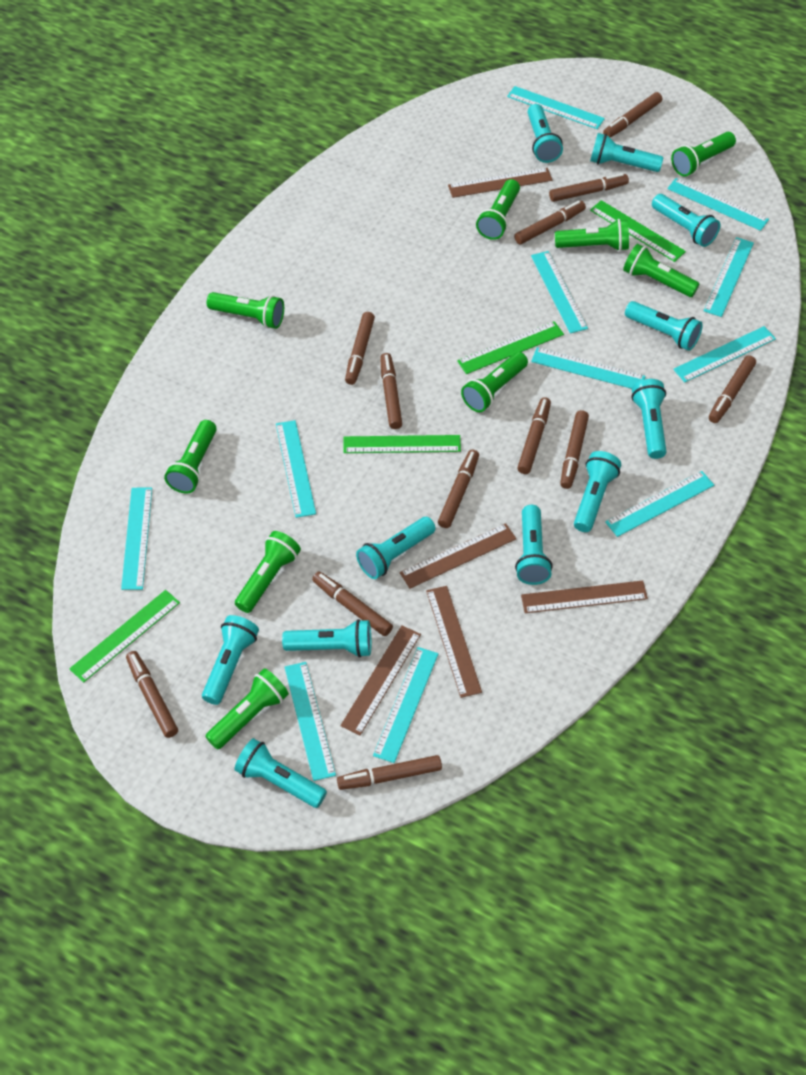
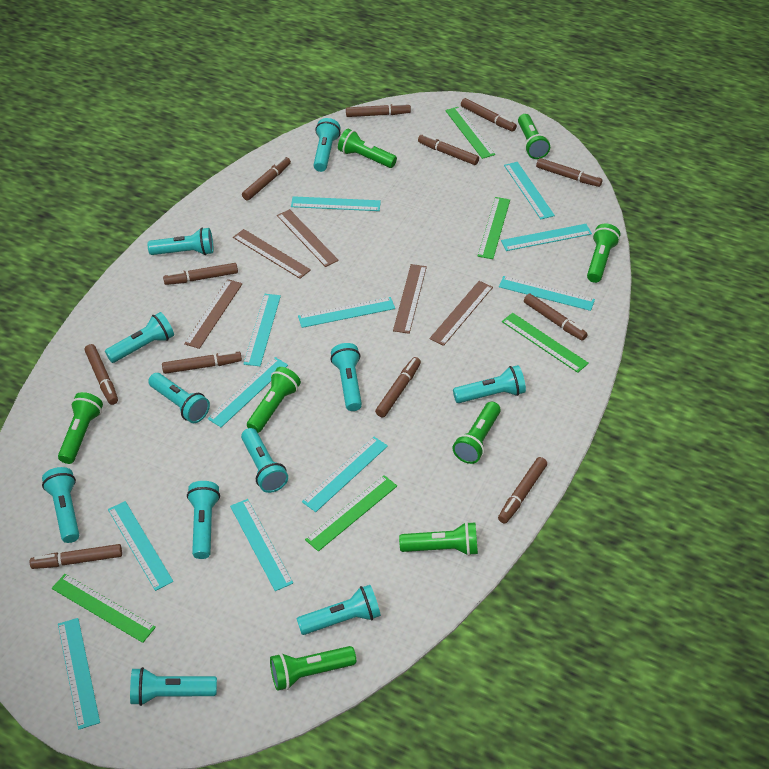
green flashlight: 9 -> 8
green ruler: 4 -> 5

